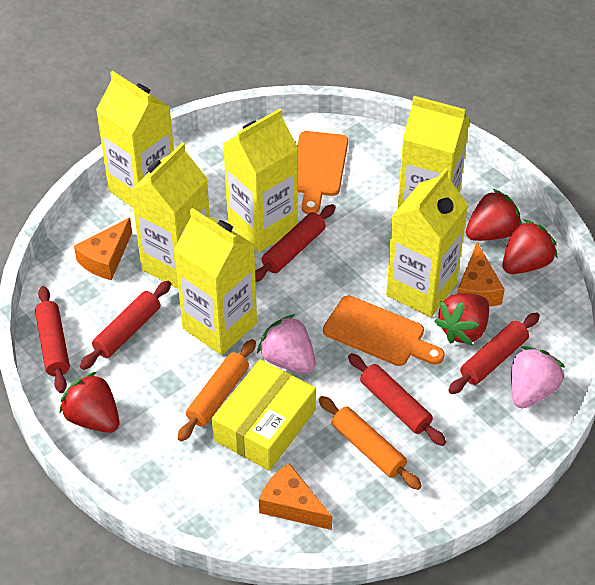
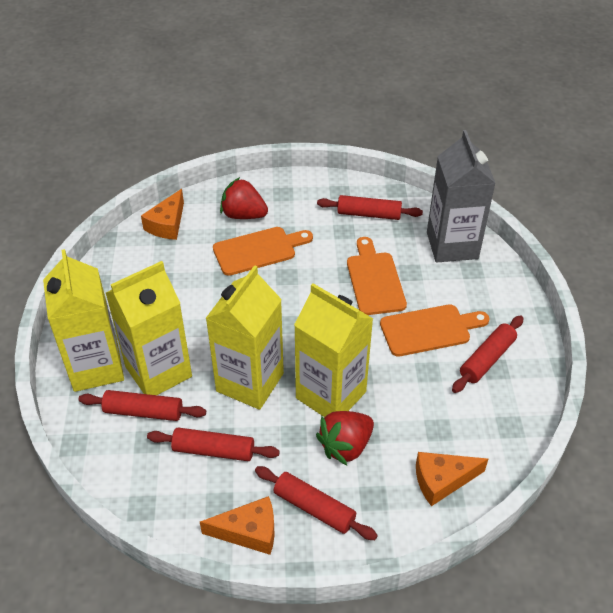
grey carton: 0 -> 1
orange cutting board: 2 -> 3
orange rolling pin: 2 -> 0
pink strawberry: 2 -> 0
red strawberry: 4 -> 2
yellow box: 1 -> 0
yellow carton: 6 -> 4

